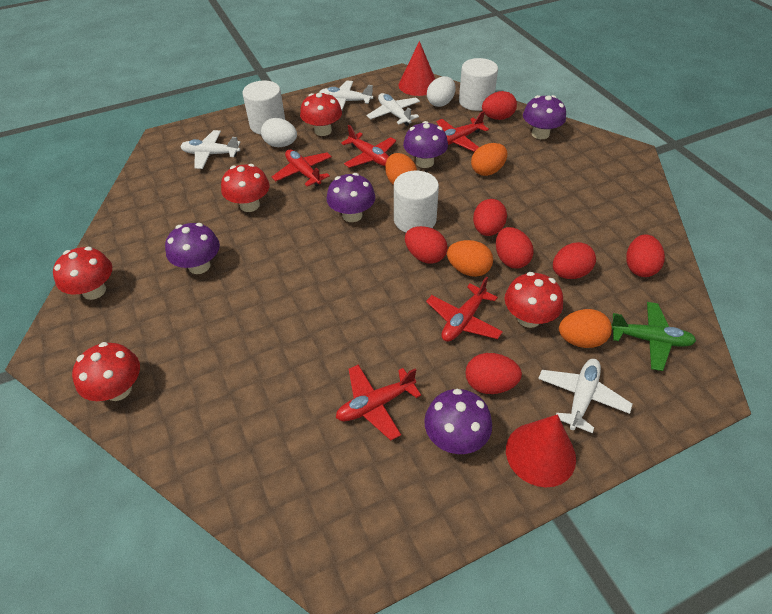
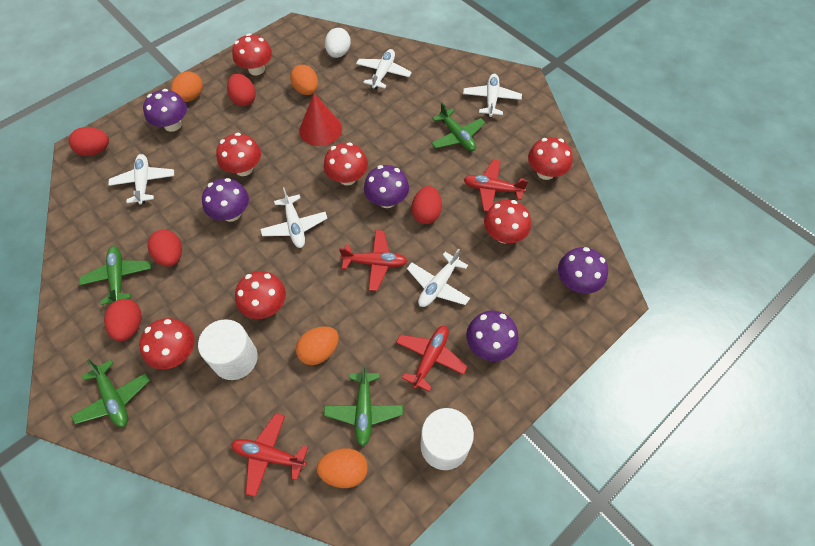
green plane: 1 -> 4
red cone: 2 -> 1
red egg: 7 -> 5
red mushroom: 5 -> 7
red plane: 5 -> 4
white cylinder: 3 -> 2
white egg: 2 -> 1
white plane: 4 -> 5

